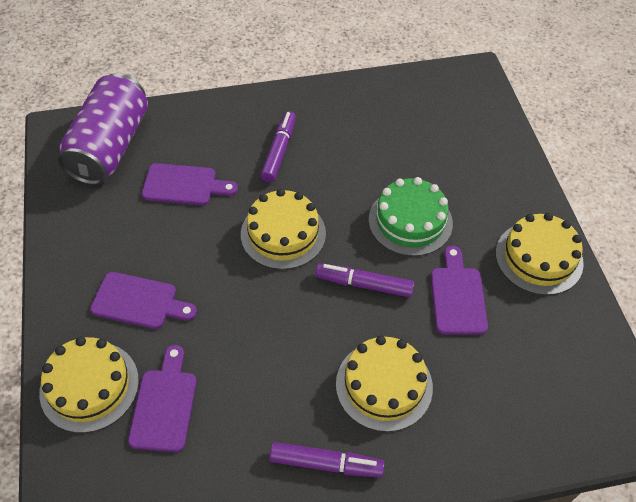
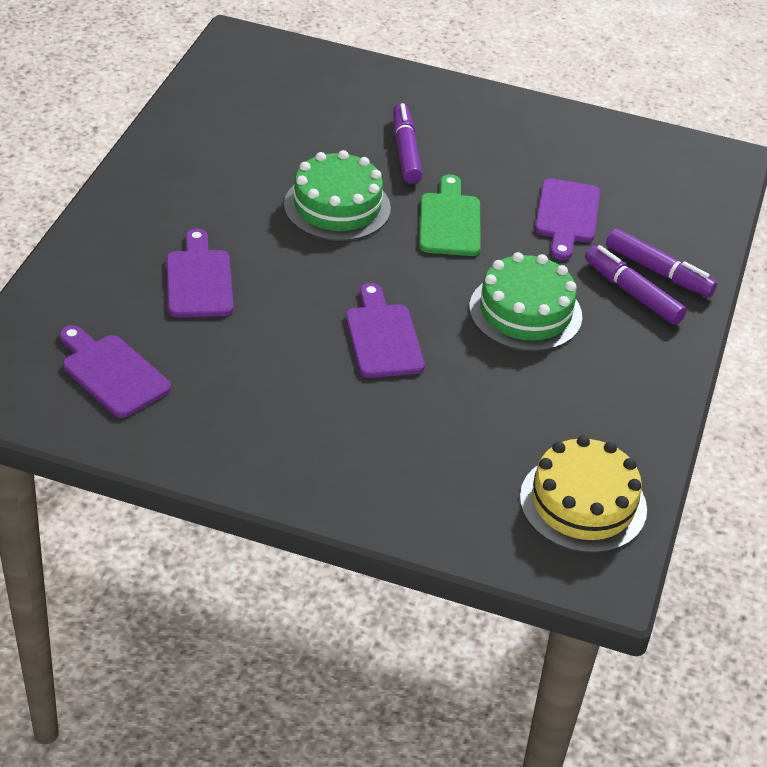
green cake: 1 -> 2
green cutting board: 0 -> 1
purple can: 1 -> 0
yellow cake: 4 -> 1

